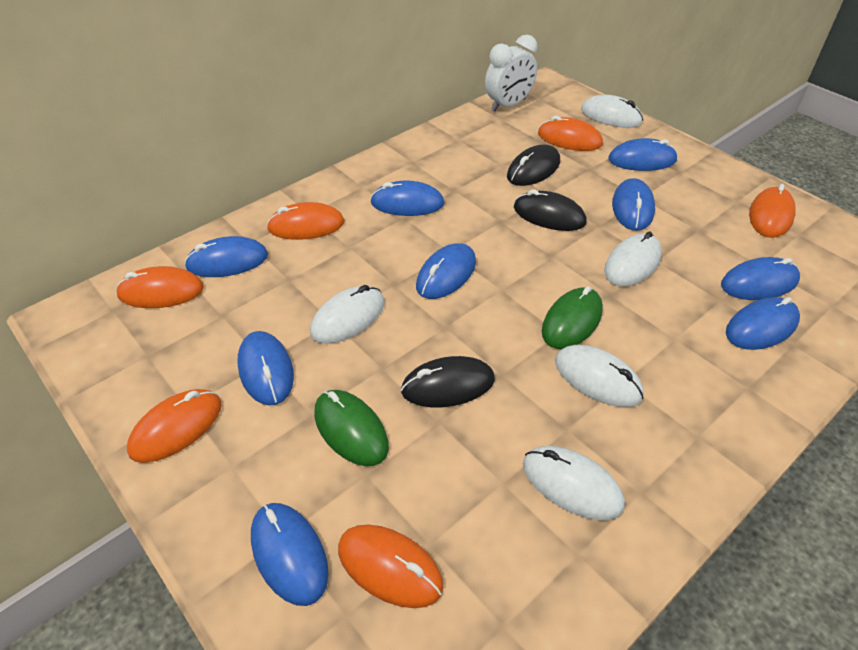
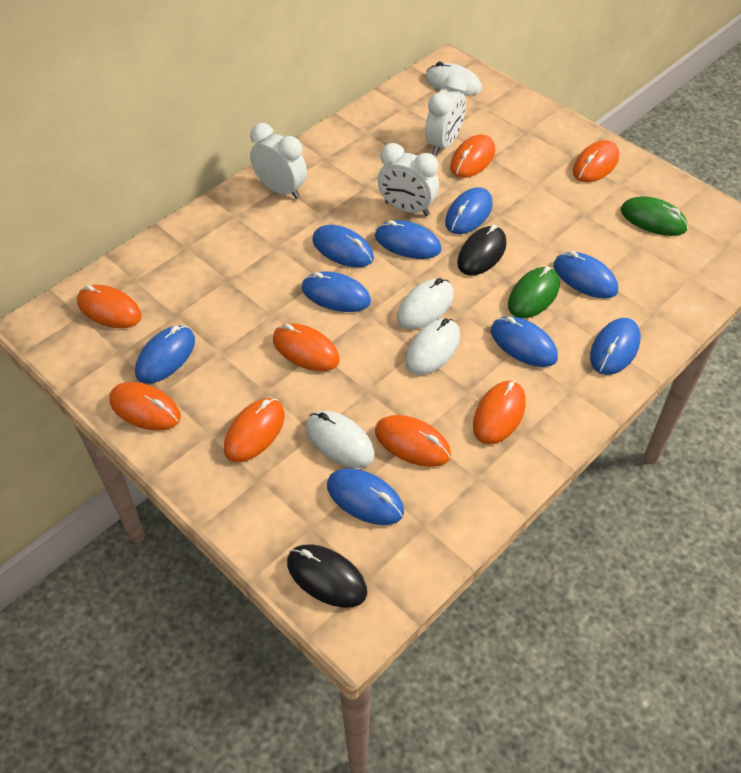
black mouse: 3 -> 2
orange mouse: 6 -> 8
white clock: 1 -> 3
white mouse: 5 -> 4

